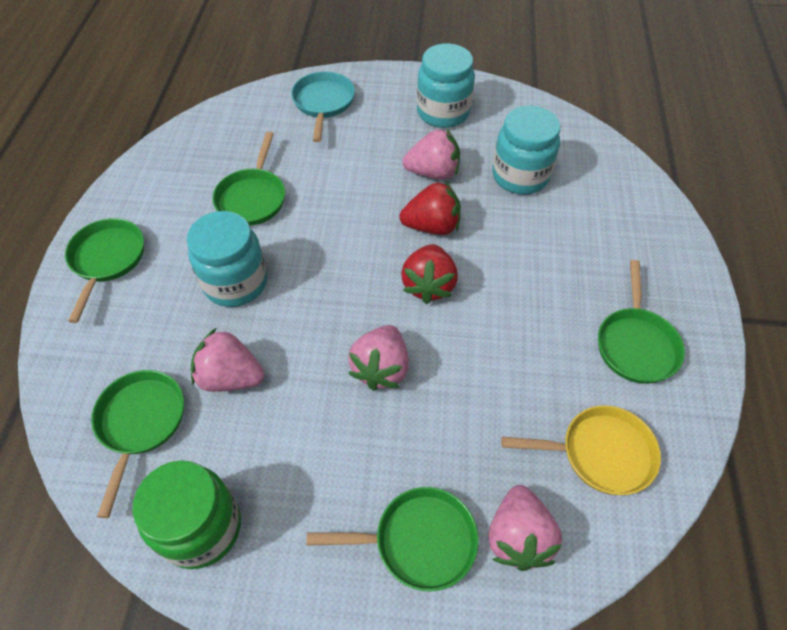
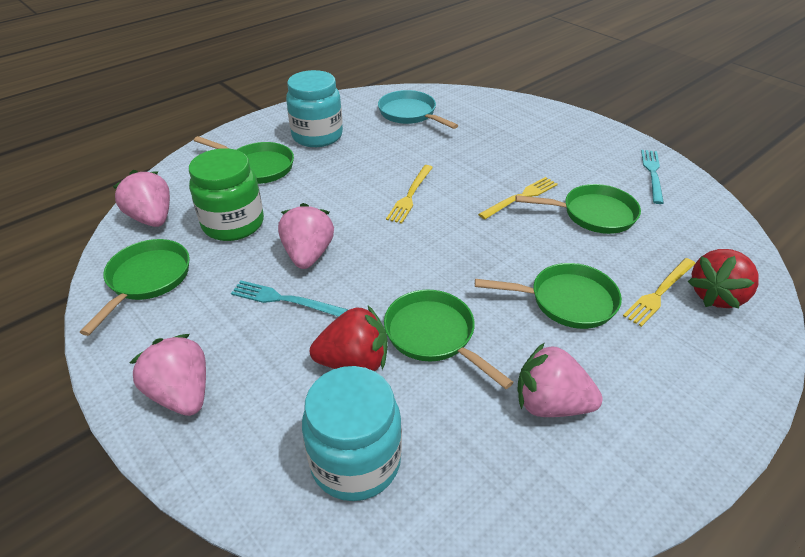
turquoise fork: 0 -> 2
turquoise jar: 3 -> 2
yellow fork: 0 -> 3
yellow pan: 1 -> 0

